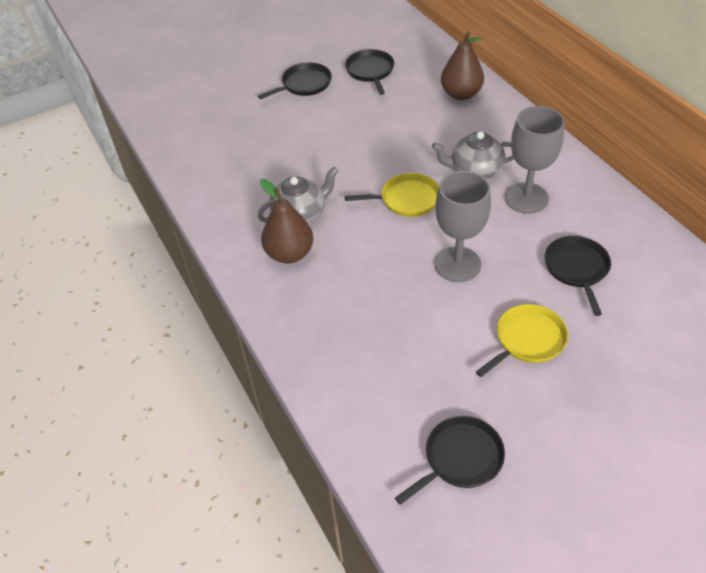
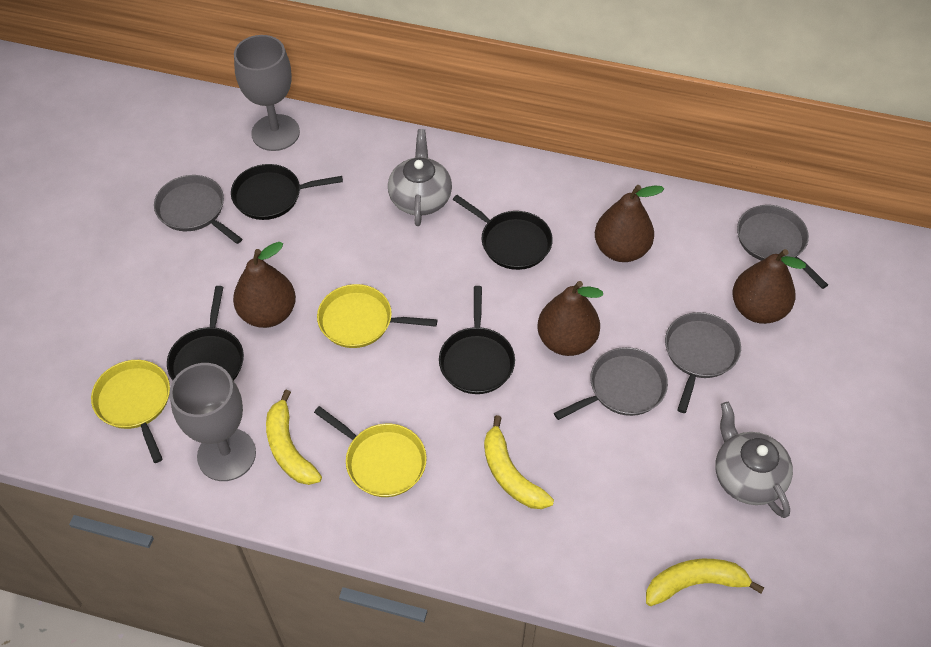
brown pear: 2 -> 4
grey pan: 0 -> 4
yellow banana: 0 -> 3
yellow pan: 2 -> 3

